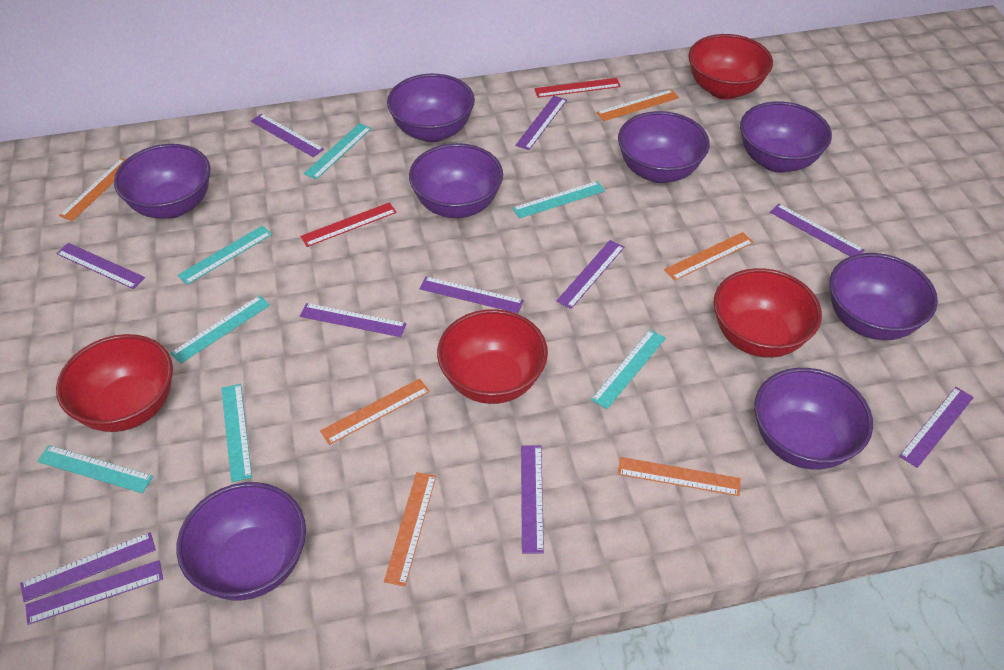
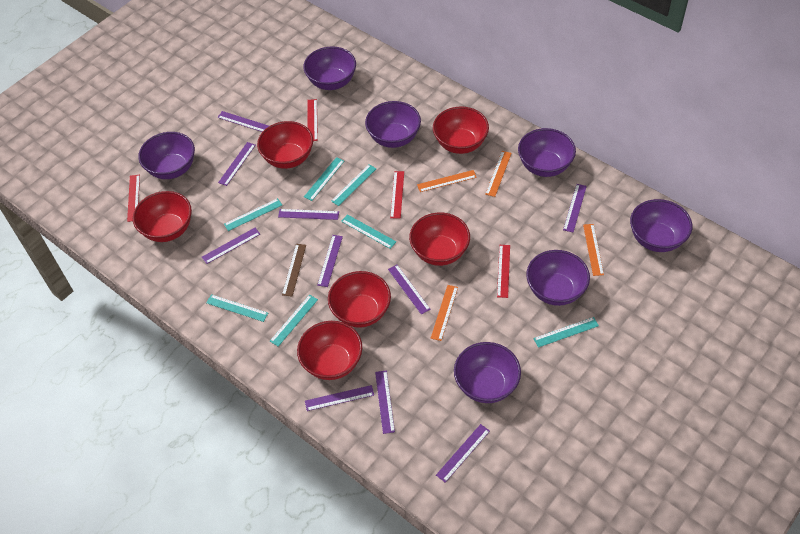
brown ruler: 0 -> 1
orange ruler: 6 -> 4
purple bowl: 8 -> 7
purple ruler: 11 -> 10
red bowl: 4 -> 6
red ruler: 2 -> 4

